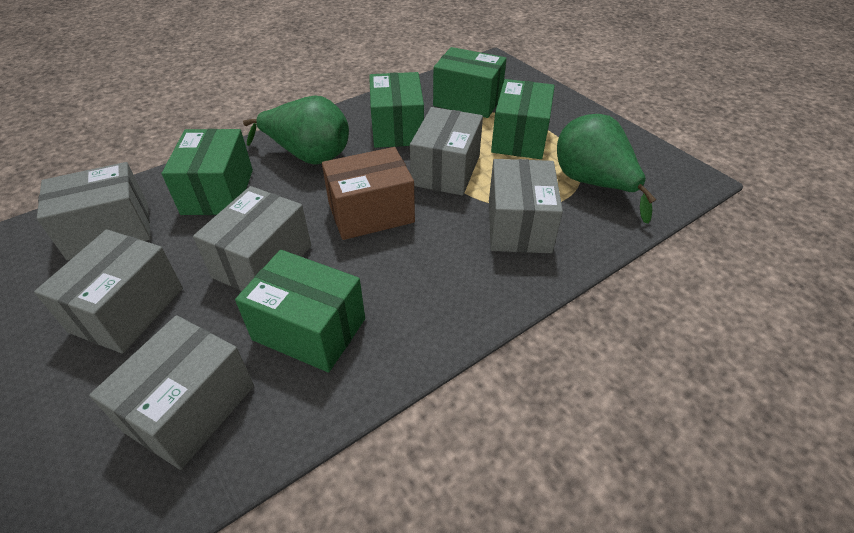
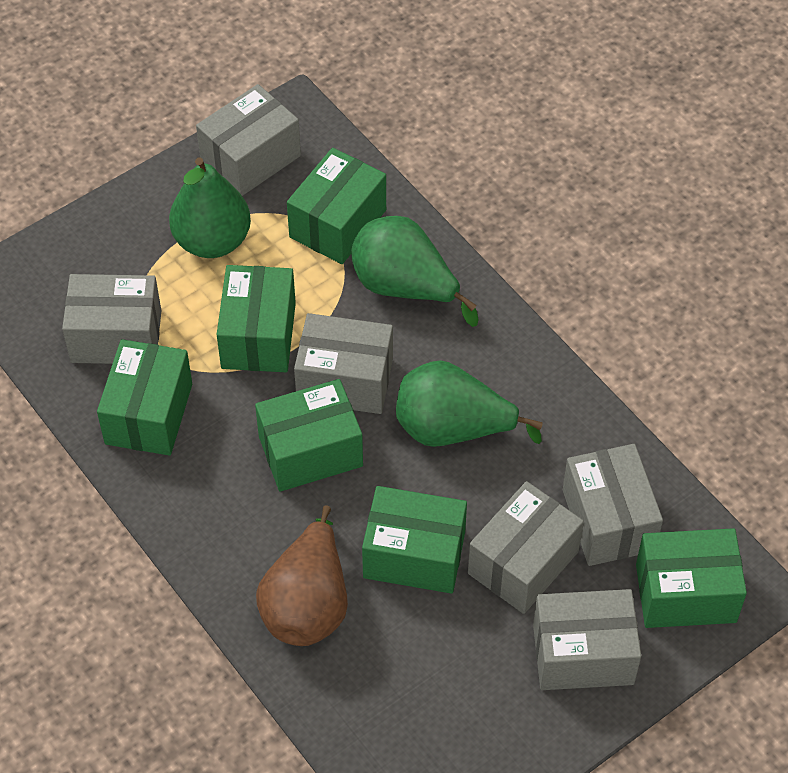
brown box: 1 -> 0
brown pear: 0 -> 1
green box: 5 -> 6
green pear: 2 -> 3

